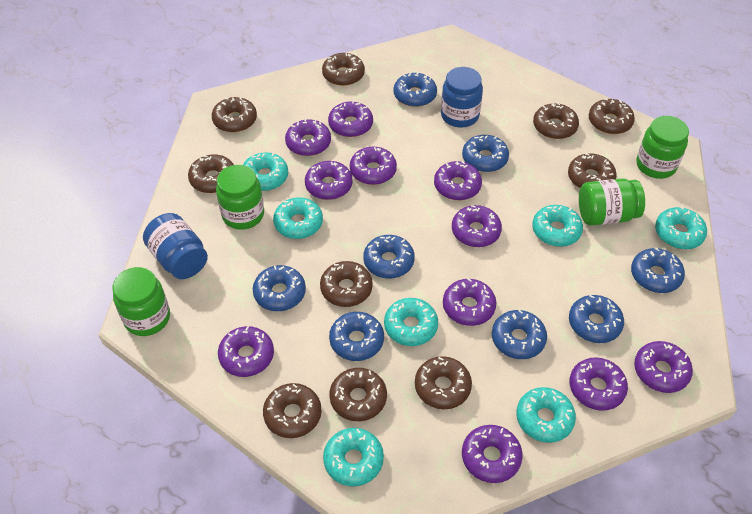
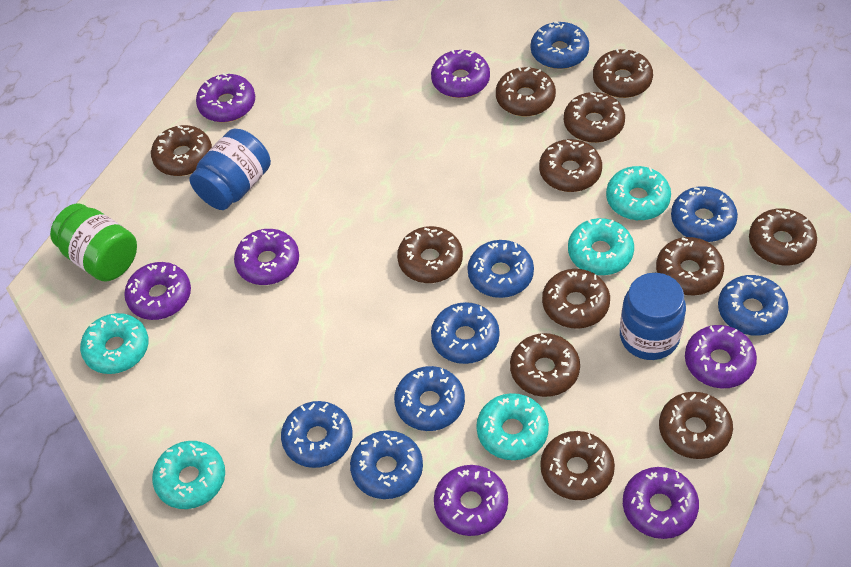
brown donut: 10 -> 12
green jar: 4 -> 1
purple donut: 11 -> 7
turquoise donut: 7 -> 5

